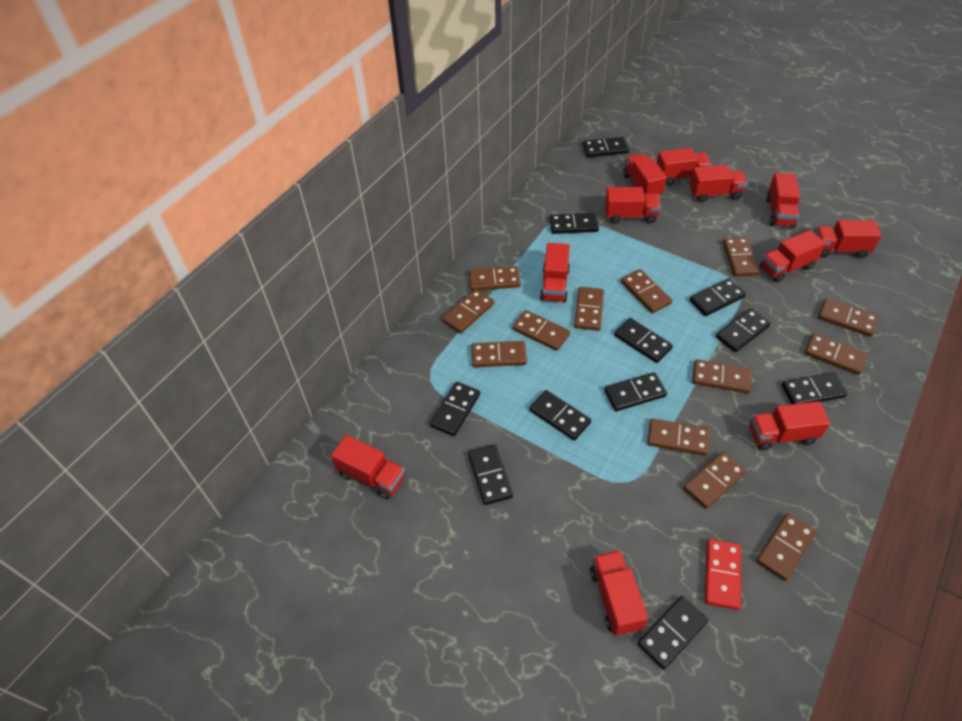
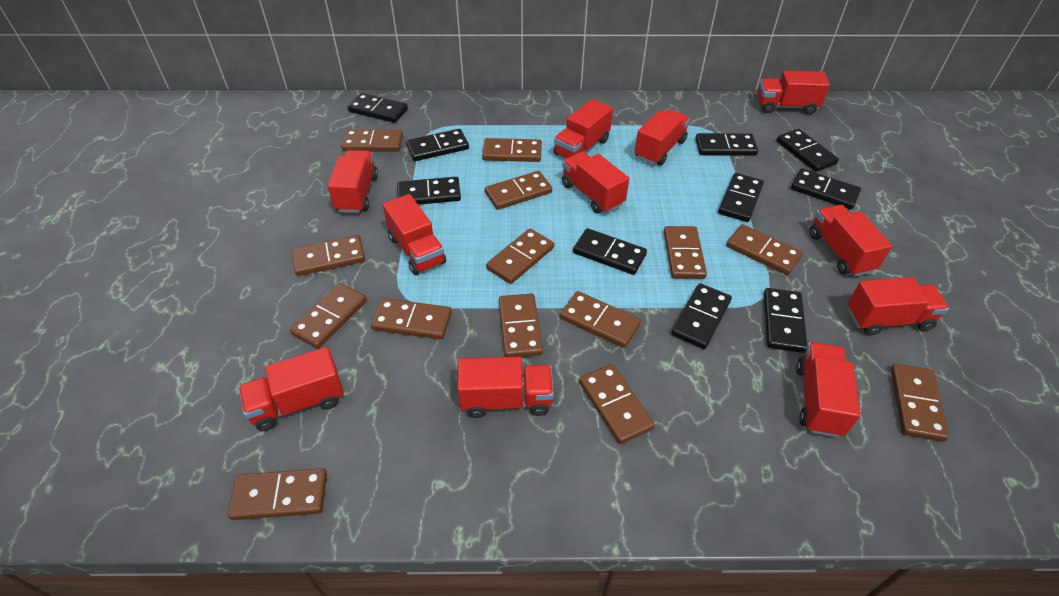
black domino: 11 -> 10
brown domino: 13 -> 14
red domino: 1 -> 0

